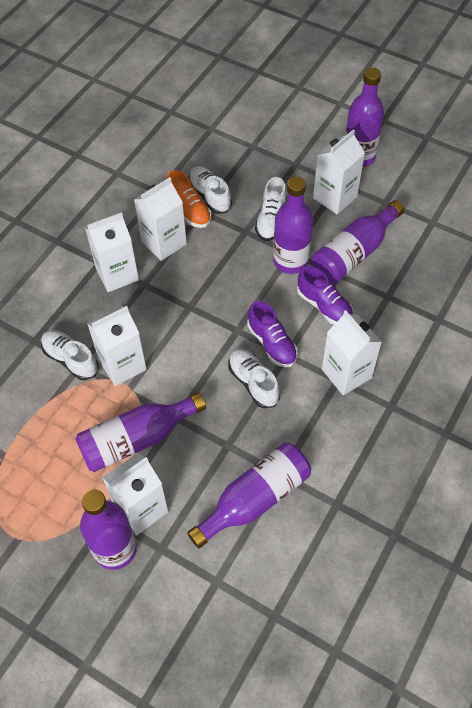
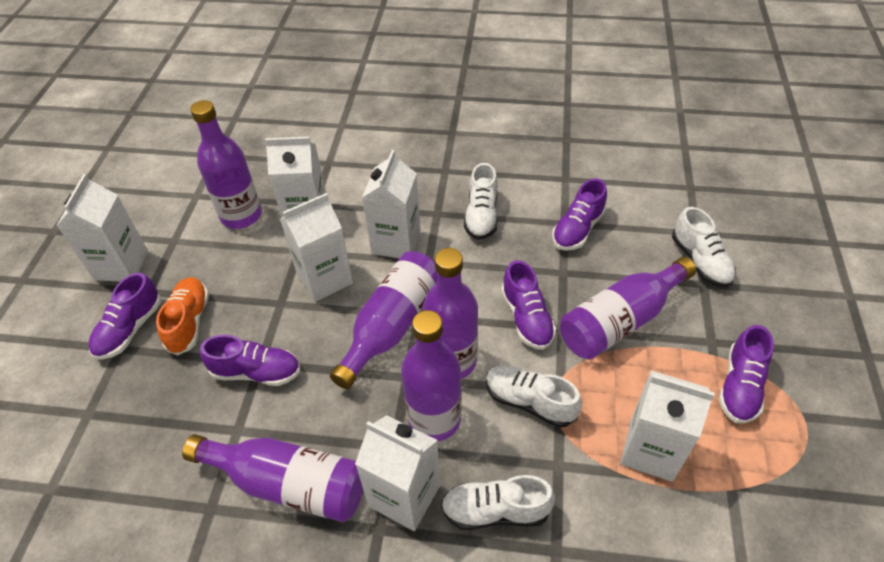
purple shoe: 2 -> 5

